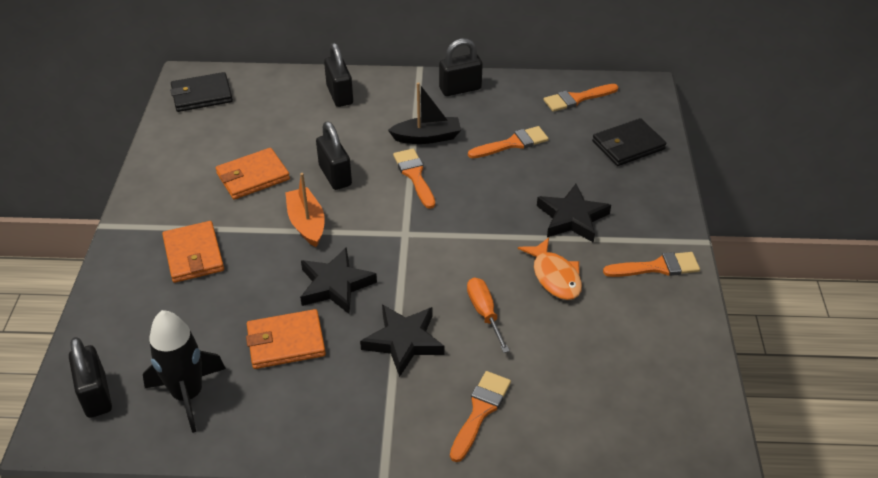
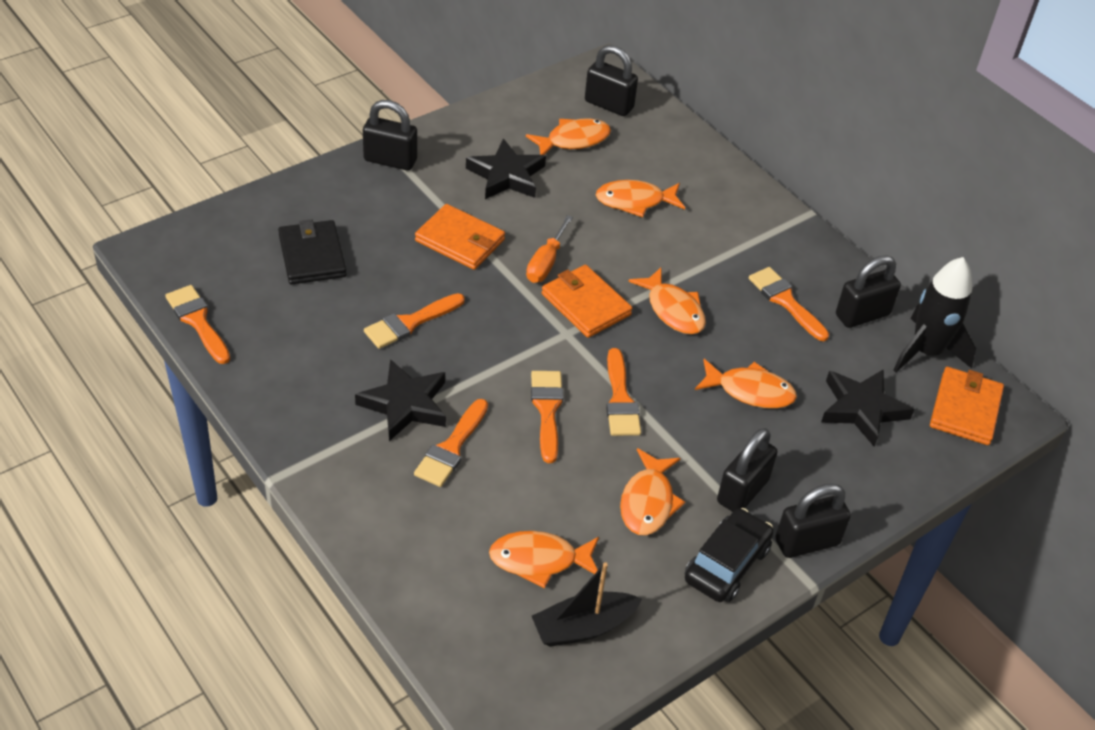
black car: 0 -> 1
black padlock: 4 -> 5
black wallet: 2 -> 1
orange boat: 1 -> 0
orange brush: 5 -> 6
orange fish: 1 -> 6

